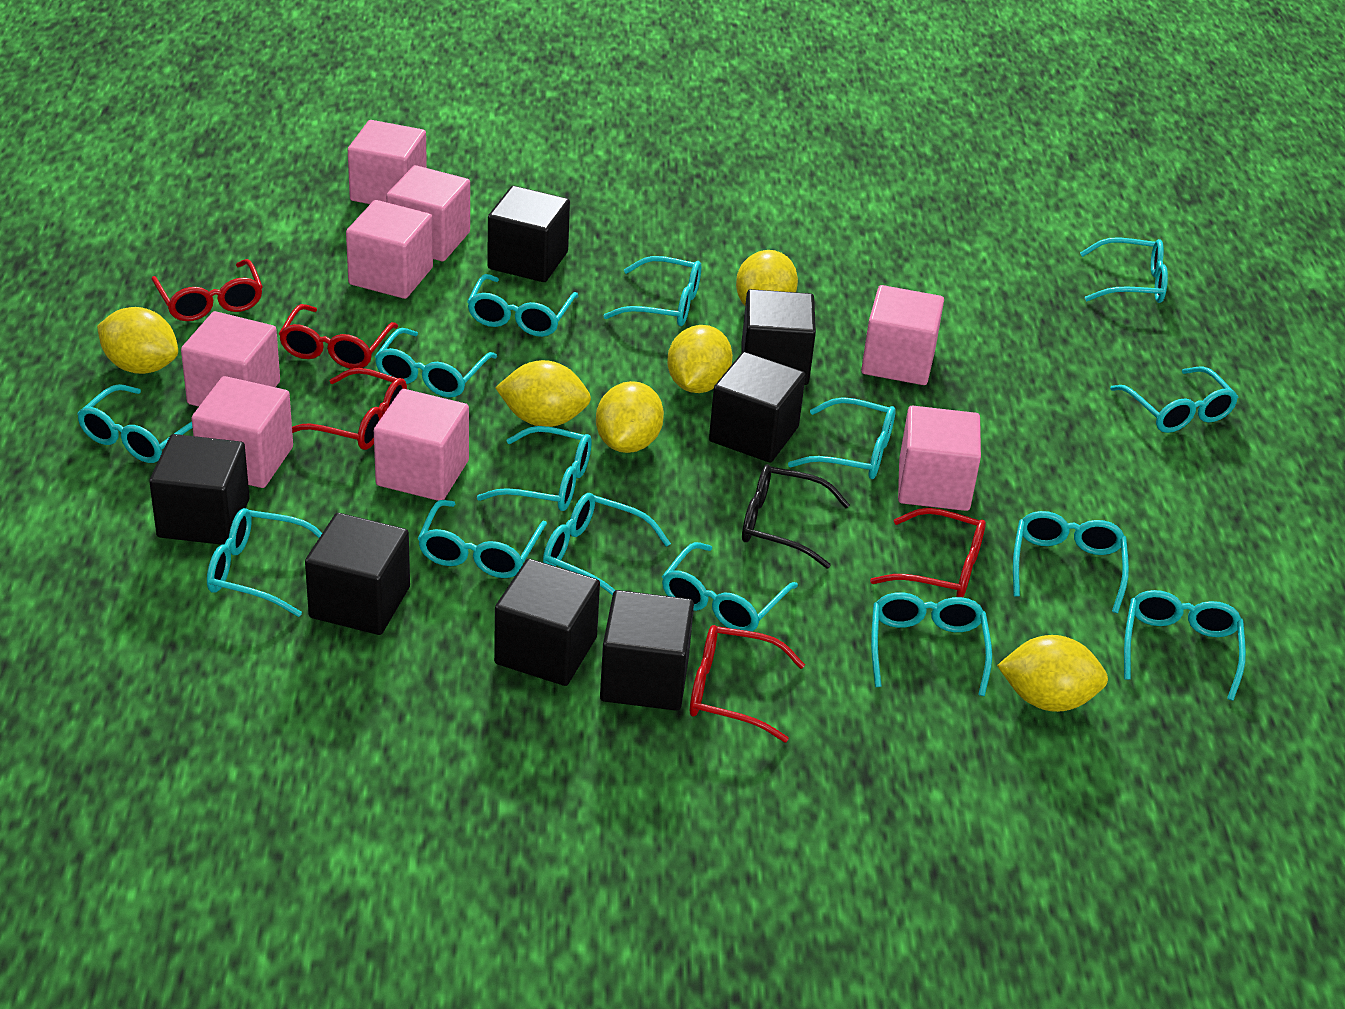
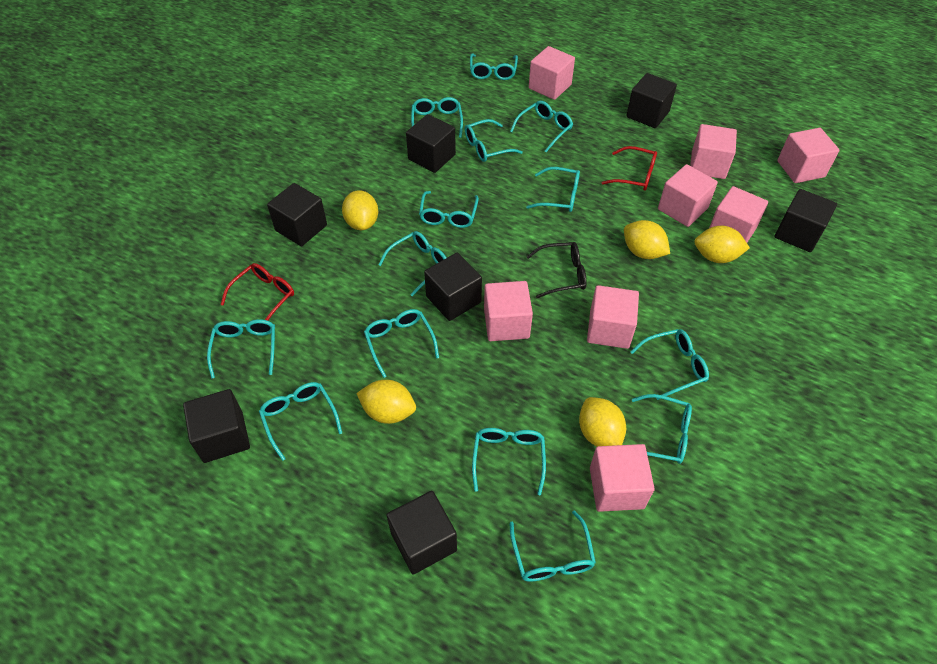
red glasses: 5 -> 2
turquoise glasses: 15 -> 14
yellow lemon: 6 -> 5

